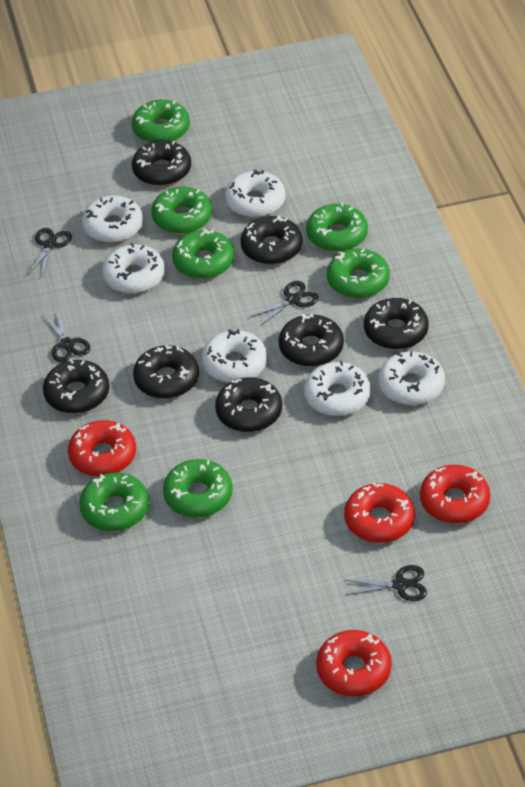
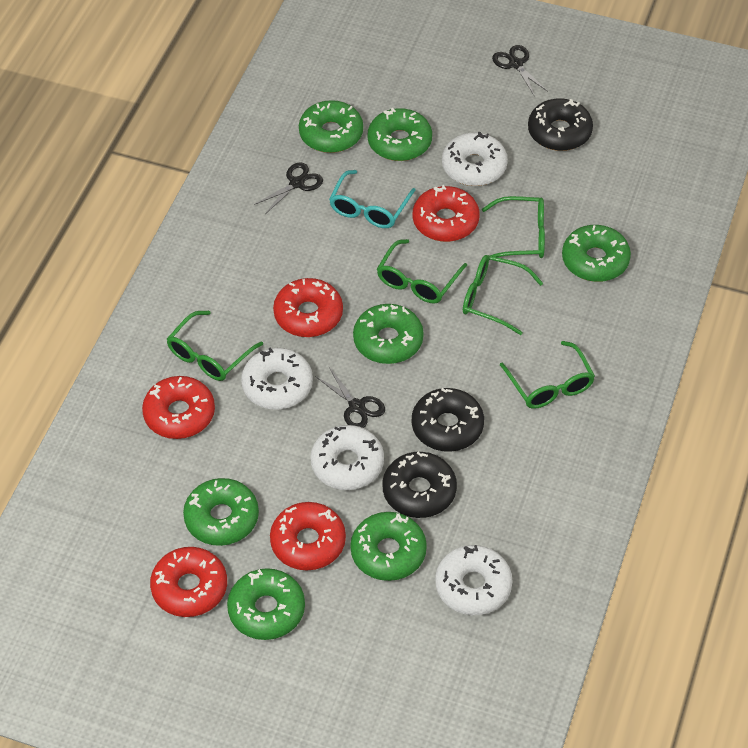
black donut: 7 -> 3
black scissors: 4 -> 3
green glasses: 0 -> 5
red donut: 4 -> 5
turquoise glasses: 0 -> 1
white donut: 6 -> 4

